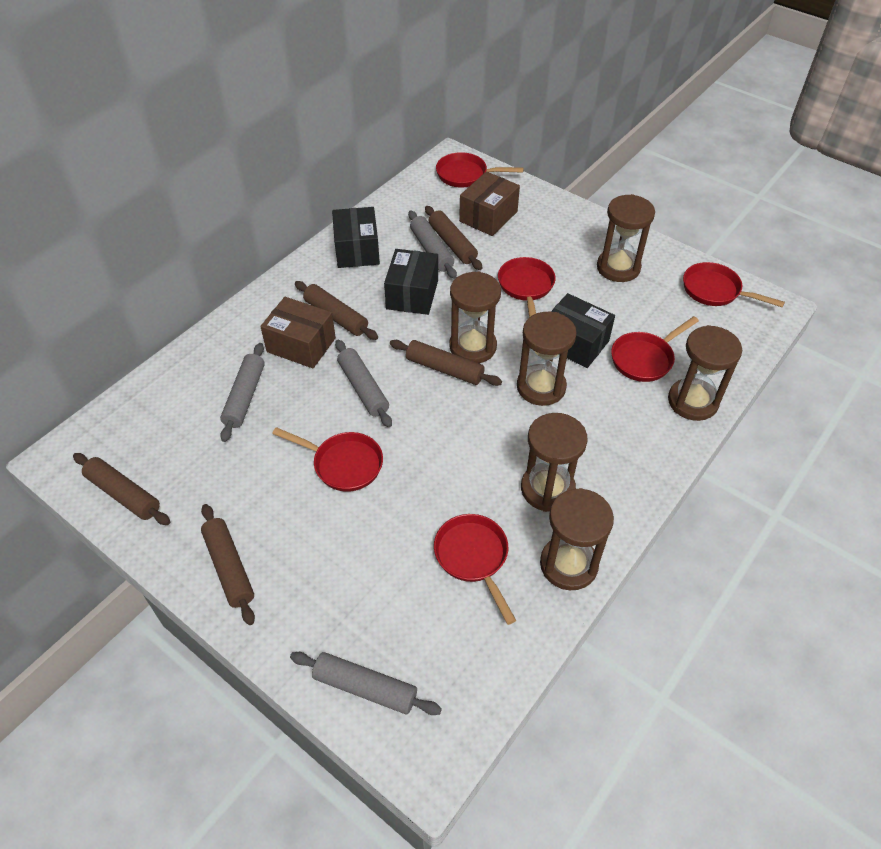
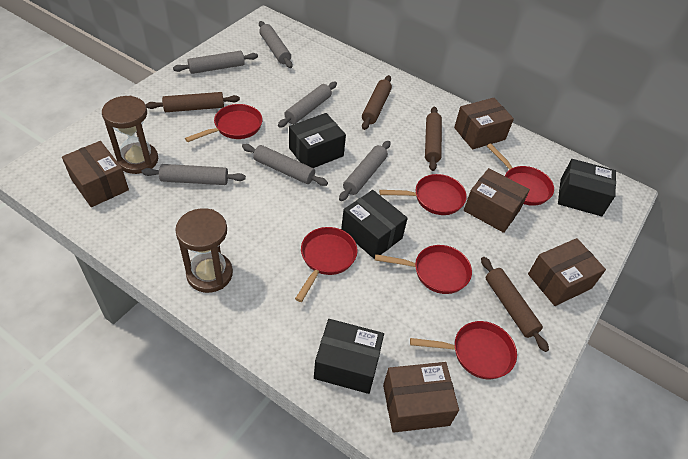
black box: 3 -> 4
brown box: 2 -> 5
brown hourglass: 6 -> 2
brown rolling pin: 5 -> 4
grey rolling pin: 4 -> 6

